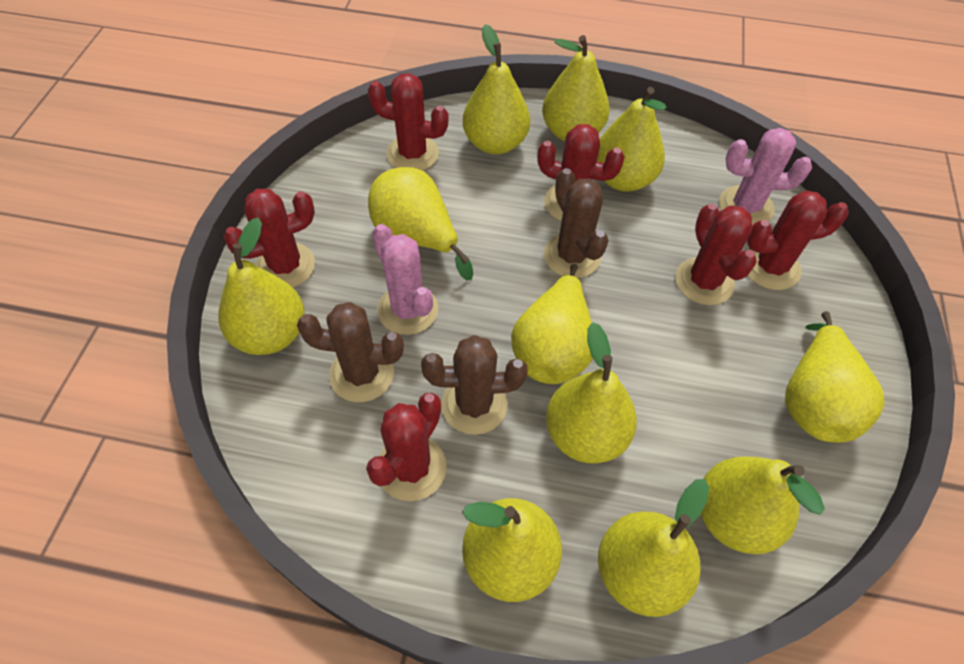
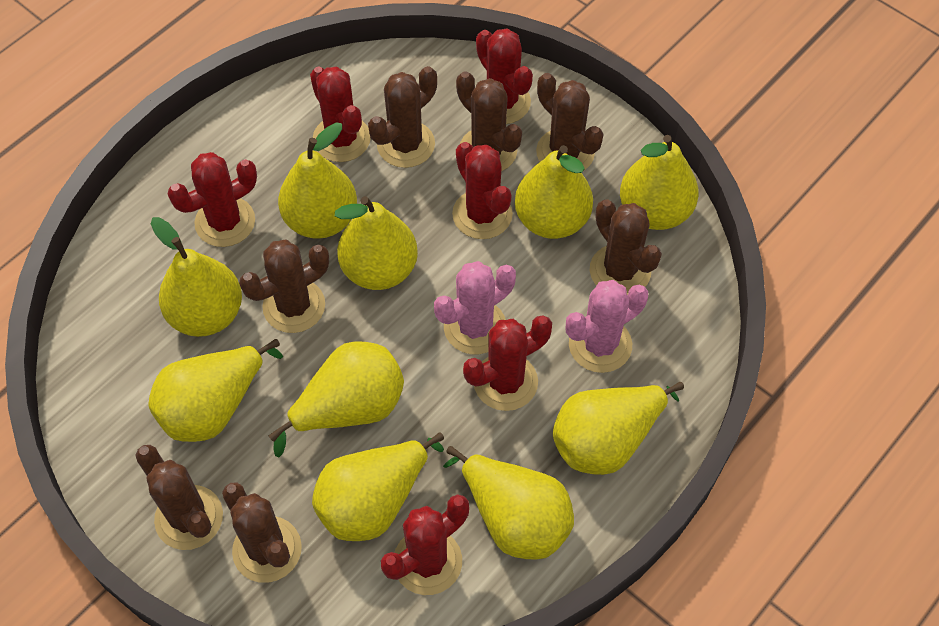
brown cactus: 3 -> 7
yellow pear: 11 -> 10

